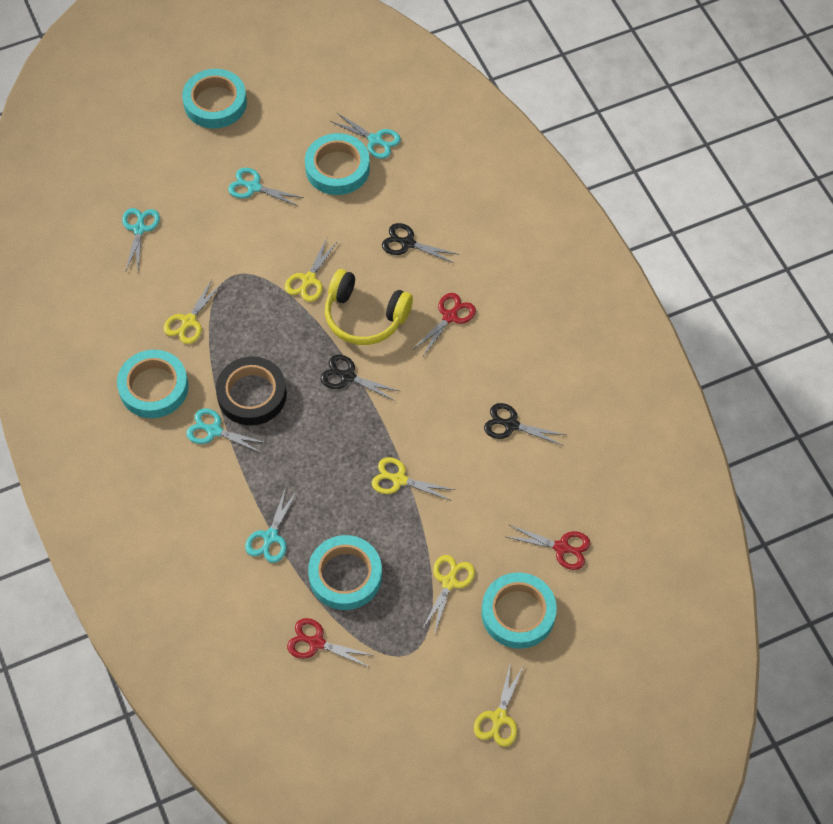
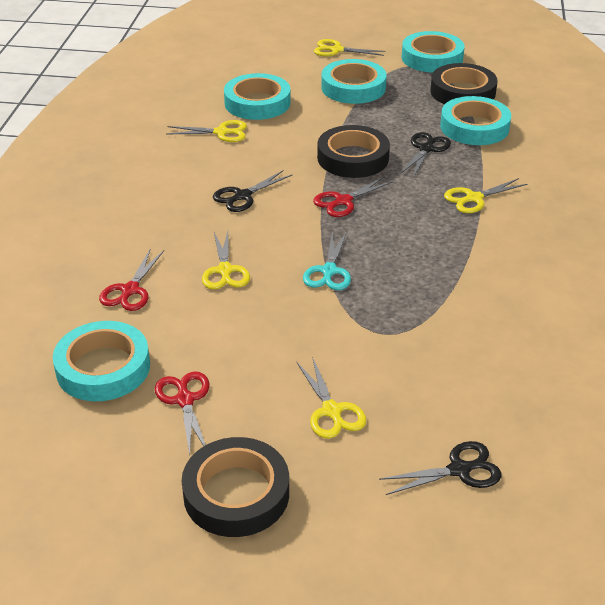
black tape: 1 -> 3
turquoise scissors: 5 -> 1
yellow headphones: 1 -> 0

